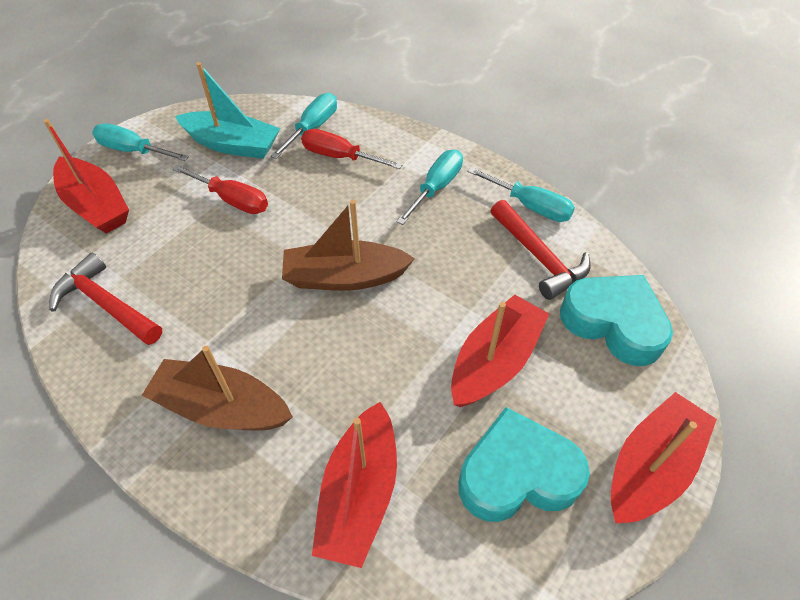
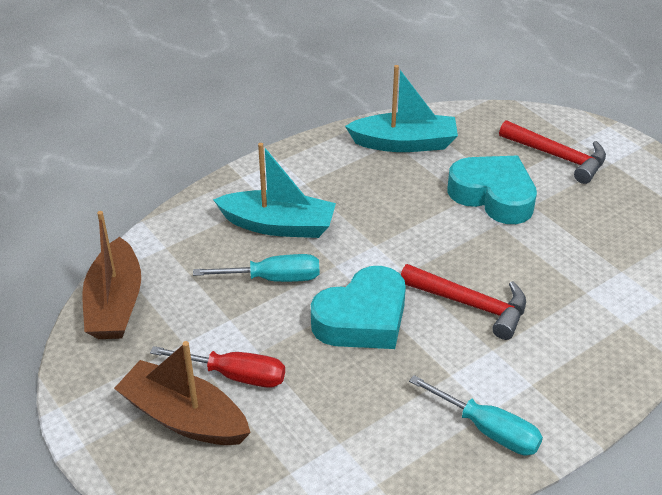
red boat: 4 -> 0
red screwdriver: 2 -> 1
turquoise boat: 1 -> 2
turquoise screwdriver: 4 -> 2

